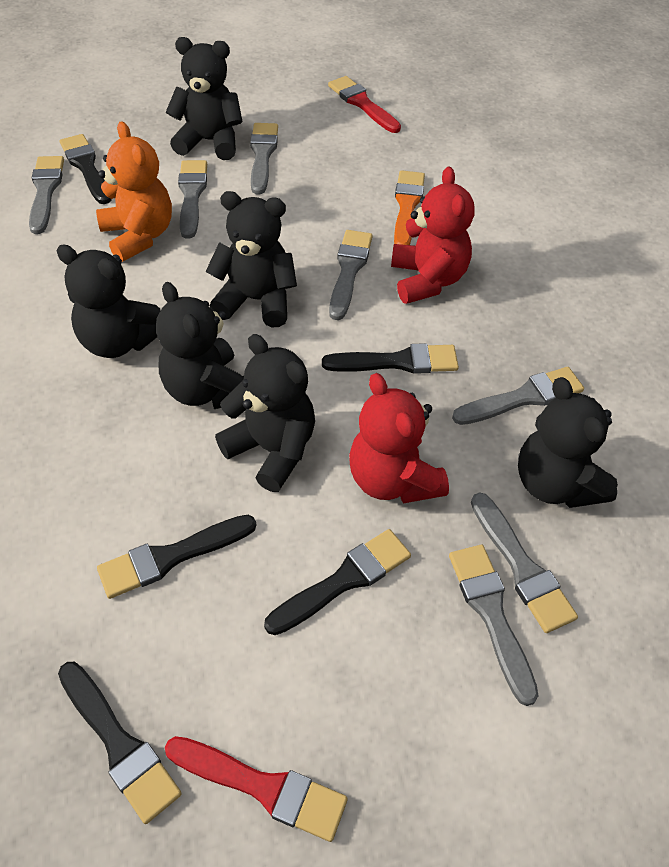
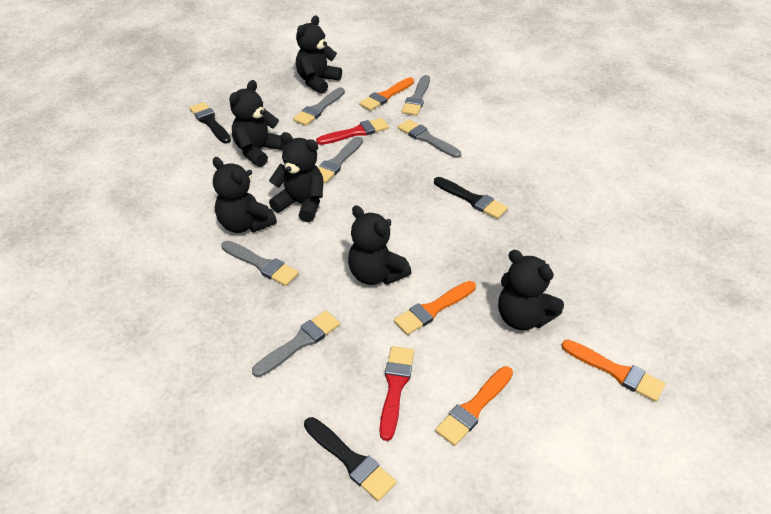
black brush: 5 -> 3
grey brush: 7 -> 6
orange brush: 1 -> 4
orange teddy bear: 1 -> 0
red teddy bear: 2 -> 0

